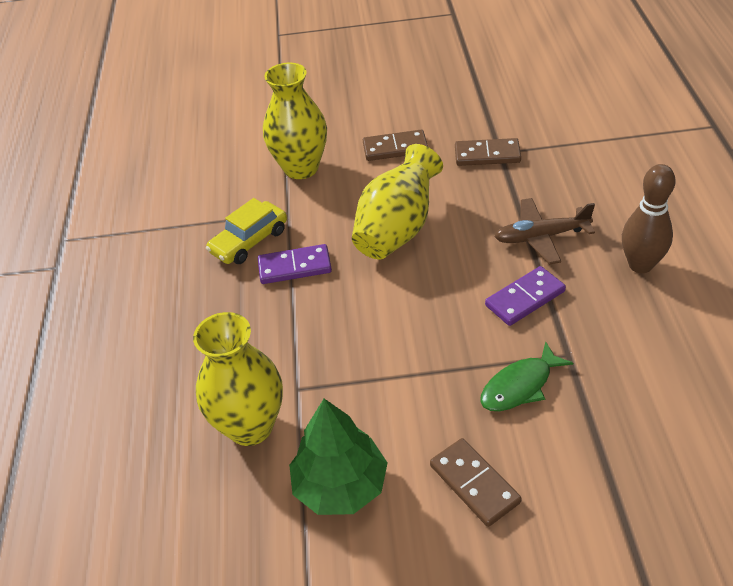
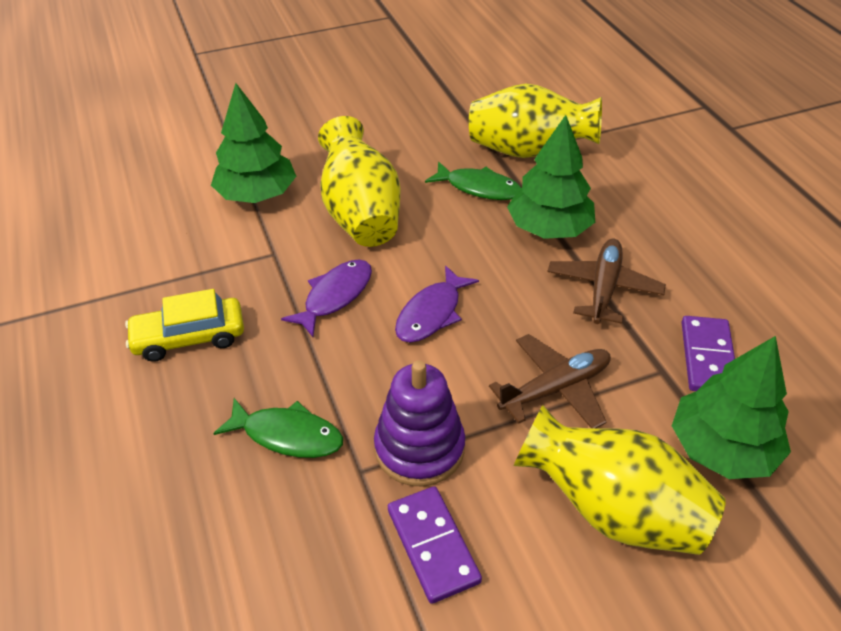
brown bowling pin: 1 -> 0
brown domino: 3 -> 0
brown plane: 1 -> 2
green fish: 1 -> 2
green tree: 1 -> 3
purple fish: 0 -> 2
purple stacking toy: 0 -> 1

